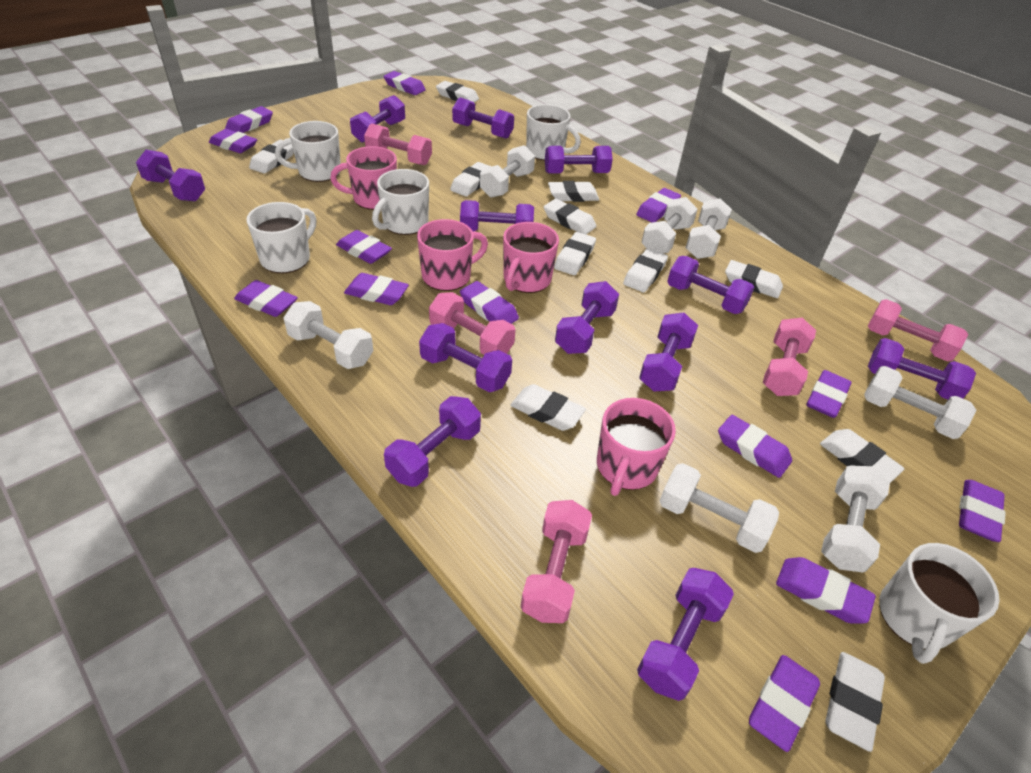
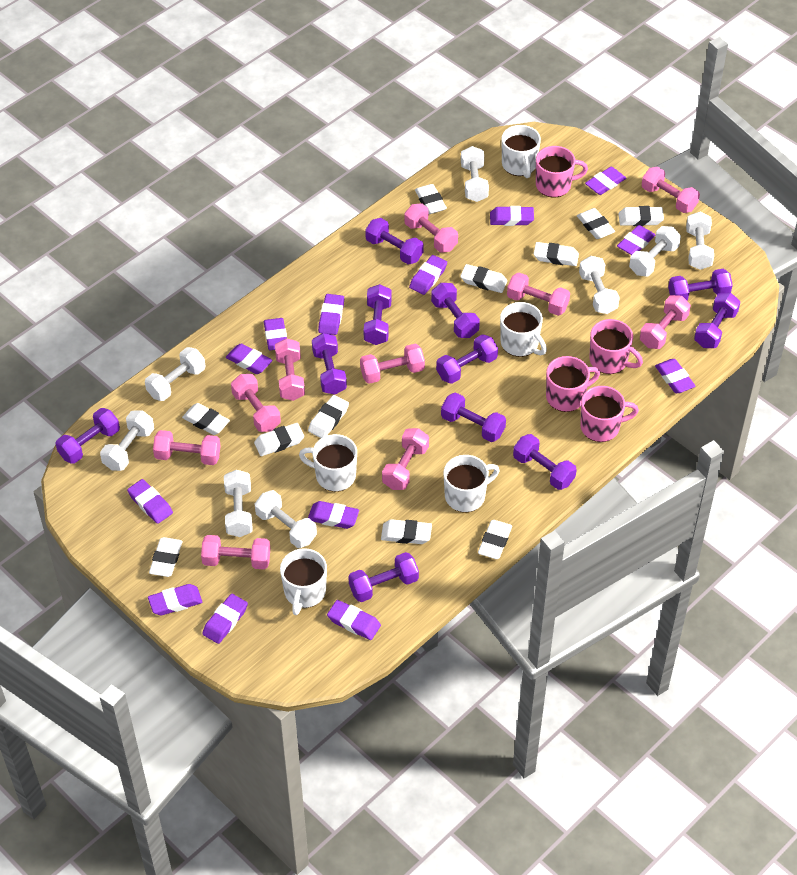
pink dumbbell: 5 -> 10
purple dumbbell: 12 -> 11
white dumbbell: 7 -> 8

